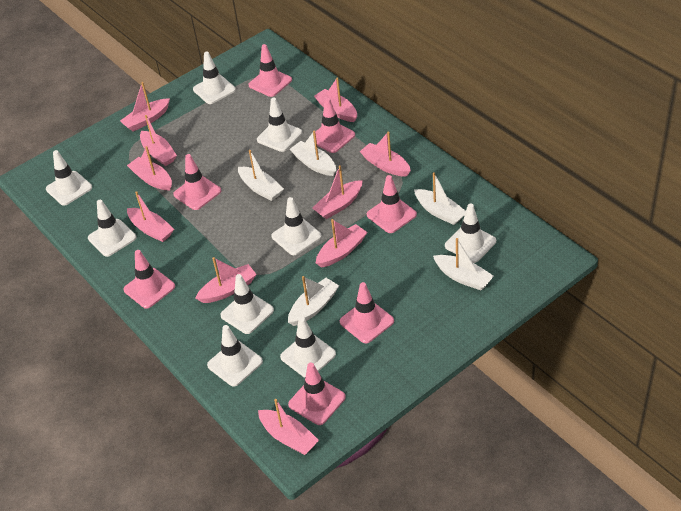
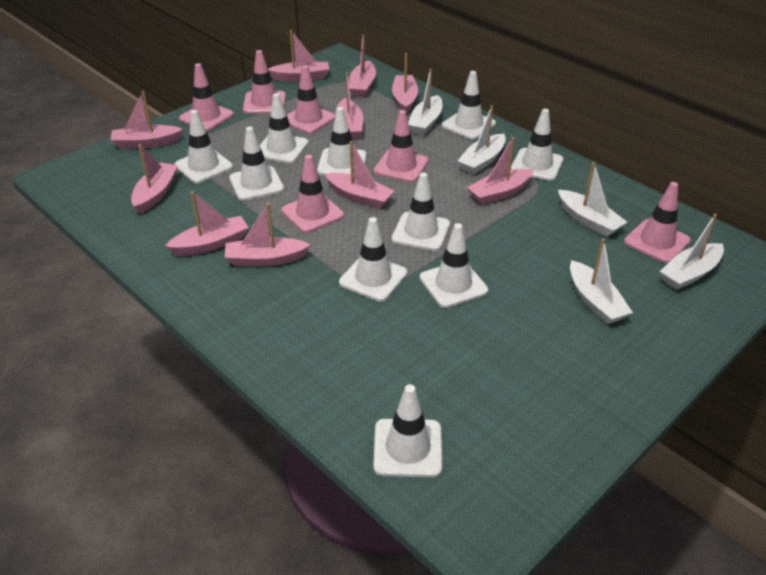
pink traffic cone: 7 -> 6
white traffic cone: 9 -> 10

